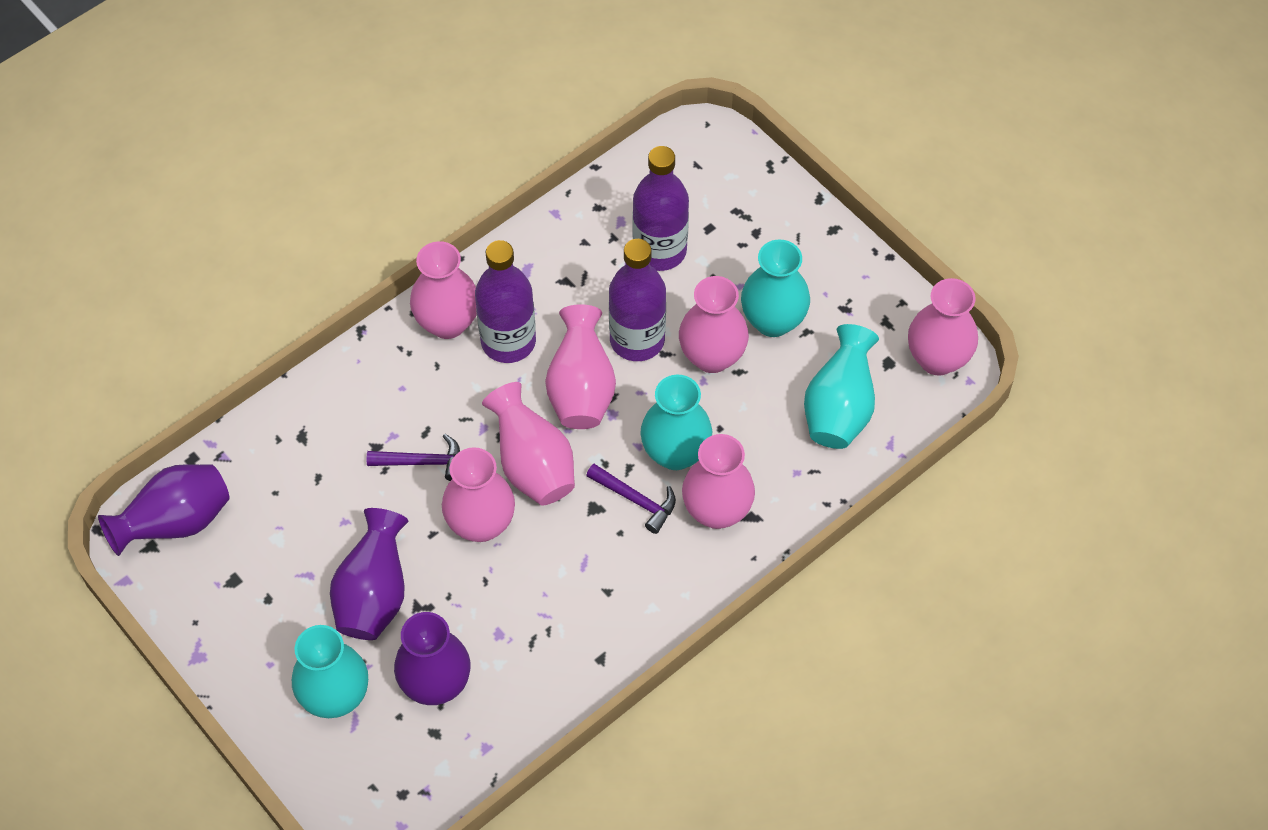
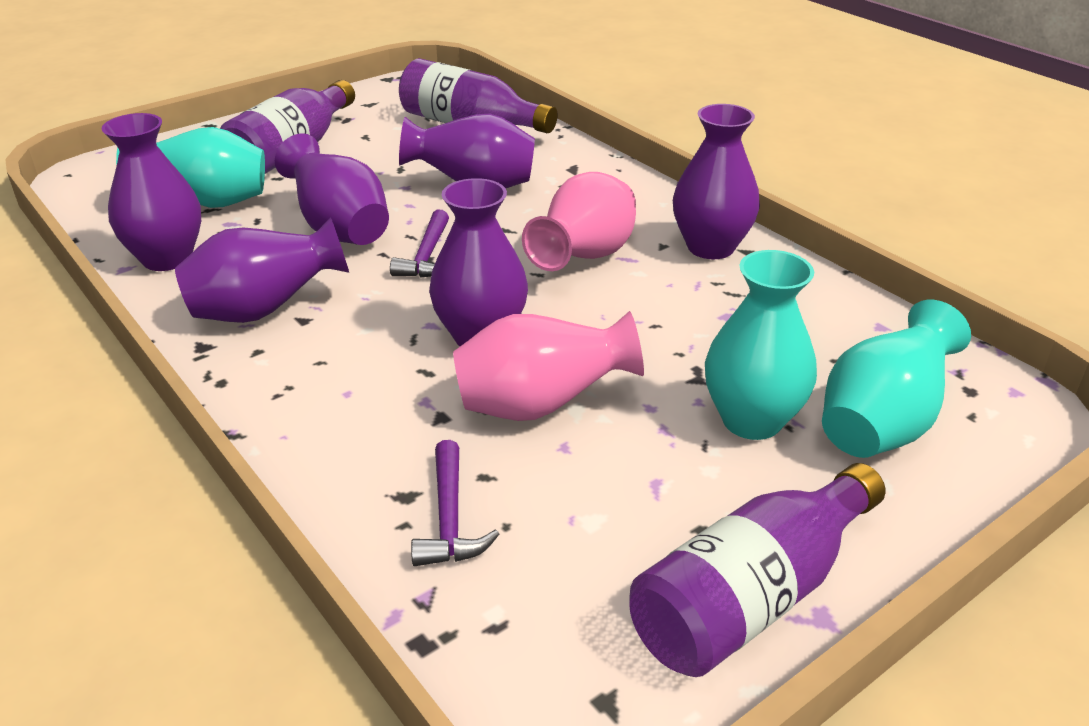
pink vase: 7 -> 2
purple vase: 3 -> 6
turquoise vase: 4 -> 3

